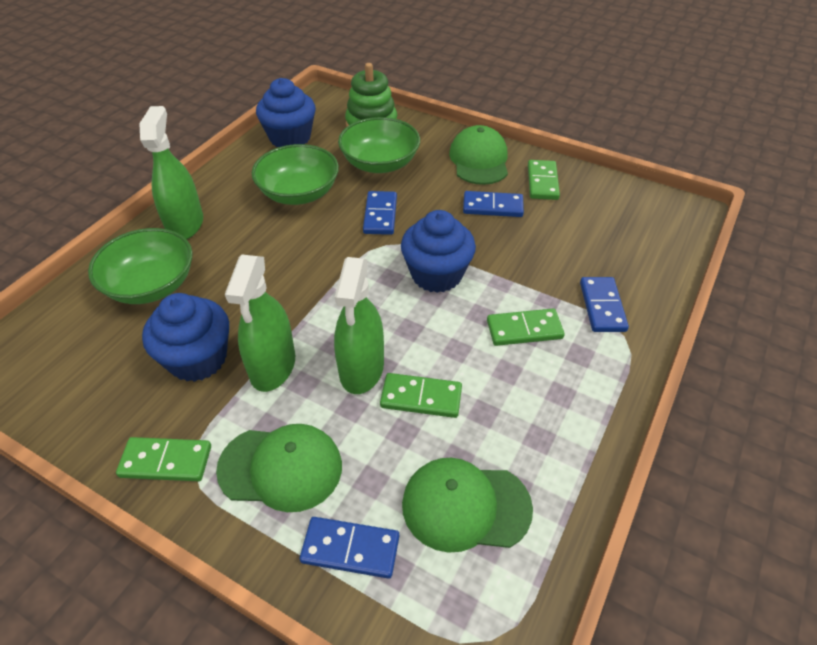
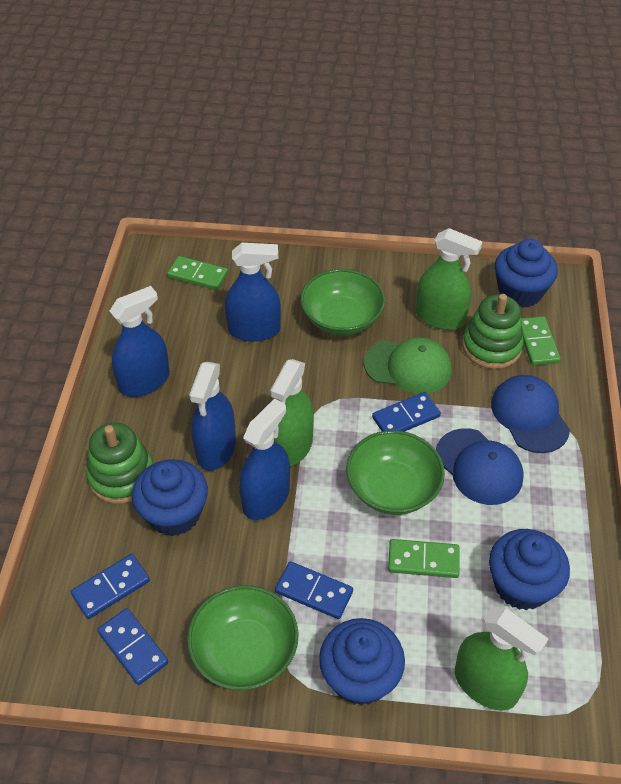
blue cap: 0 -> 2
blue cupcake: 3 -> 4
blue spray bottle: 0 -> 4
green cap: 3 -> 1
green domino: 4 -> 3
green stacking toy: 1 -> 2

